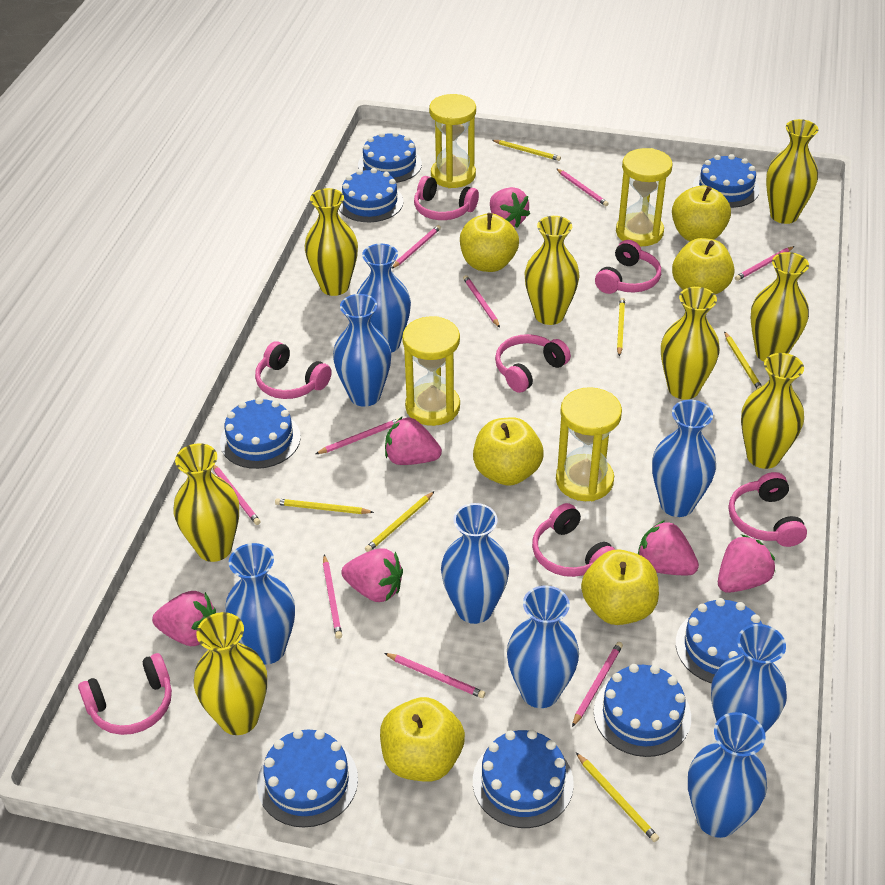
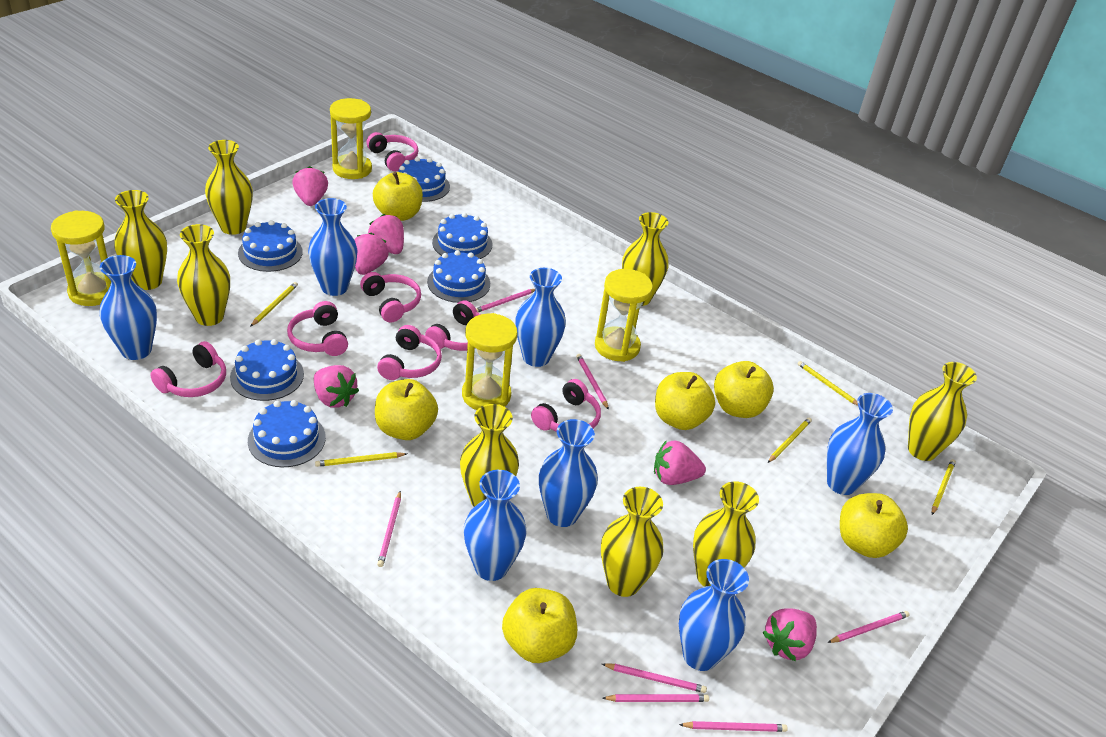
blue cake: 8 -> 6
blue vase: 8 -> 7
pink pencil: 9 -> 7
yellow pencil: 6 -> 5

